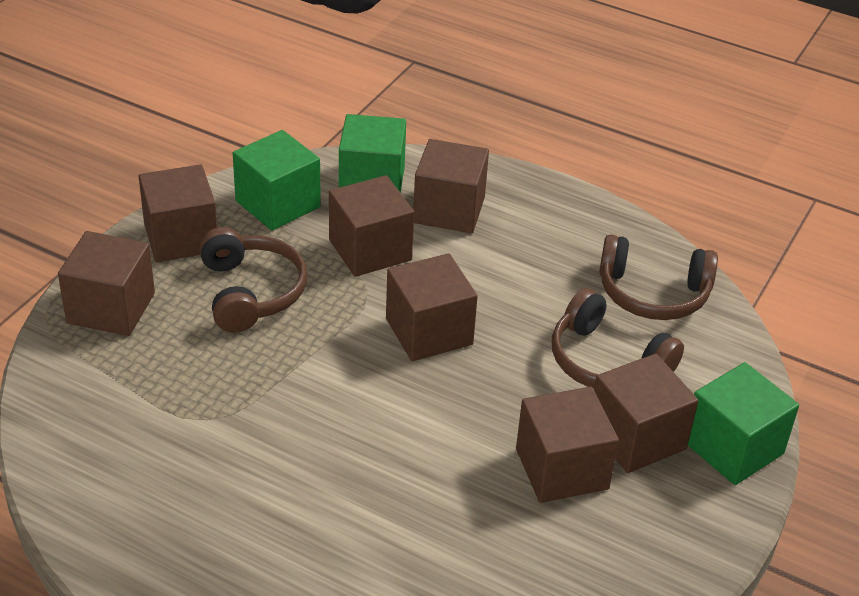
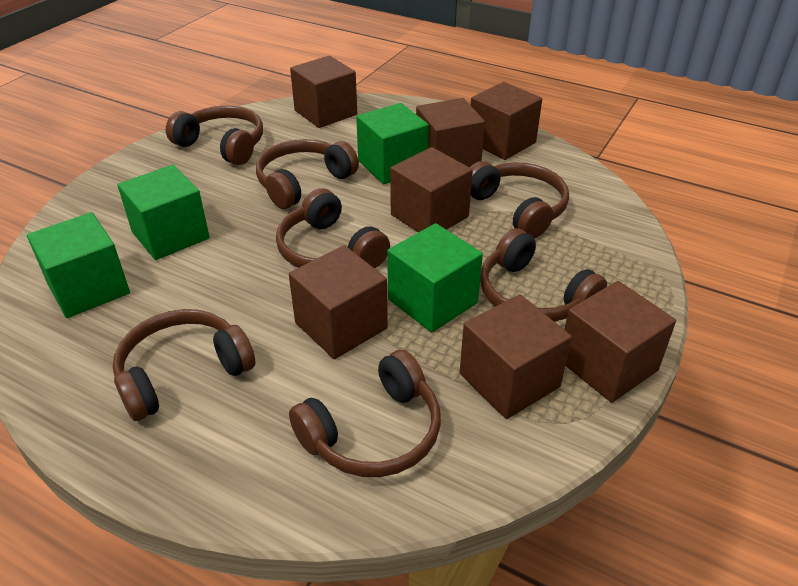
brown headphones: 3 -> 7
green cube: 3 -> 4

